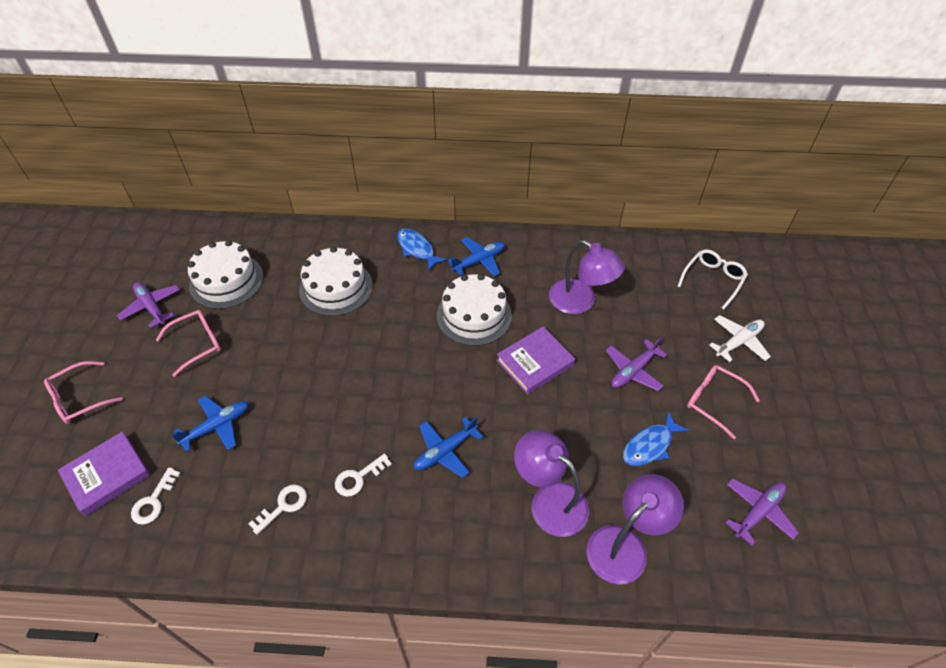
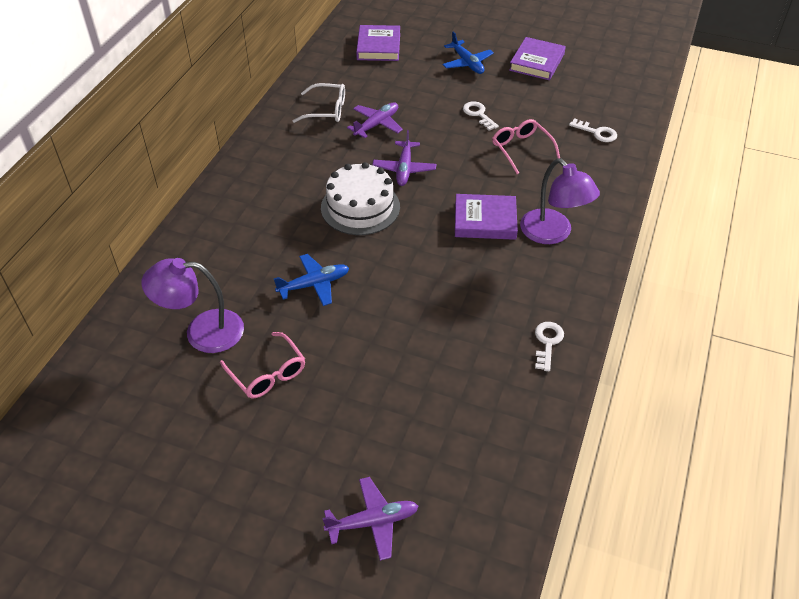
blue fish: 2 -> 0
blue plane: 3 -> 2
pink glasses: 3 -> 2
purple book: 2 -> 3
purple lamp: 3 -> 2
white cake: 3 -> 1
white plane: 1 -> 0

